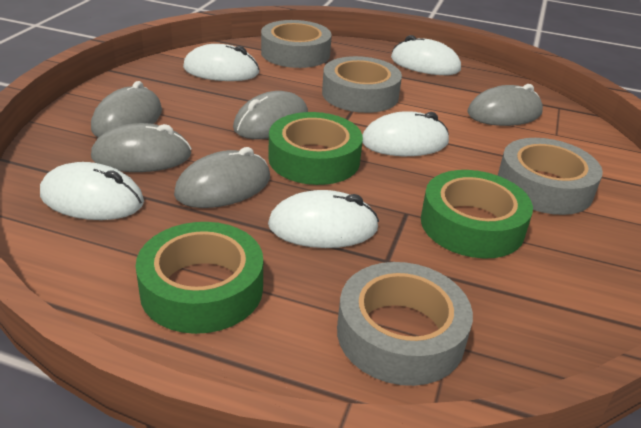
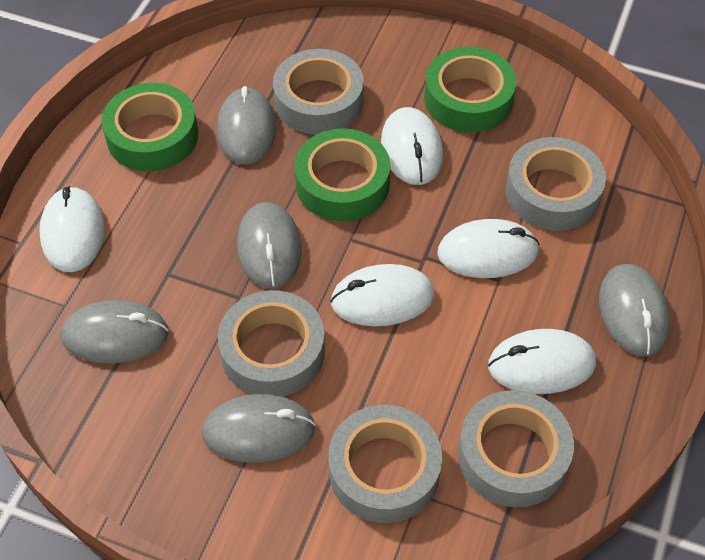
grey tape: 4 -> 5

